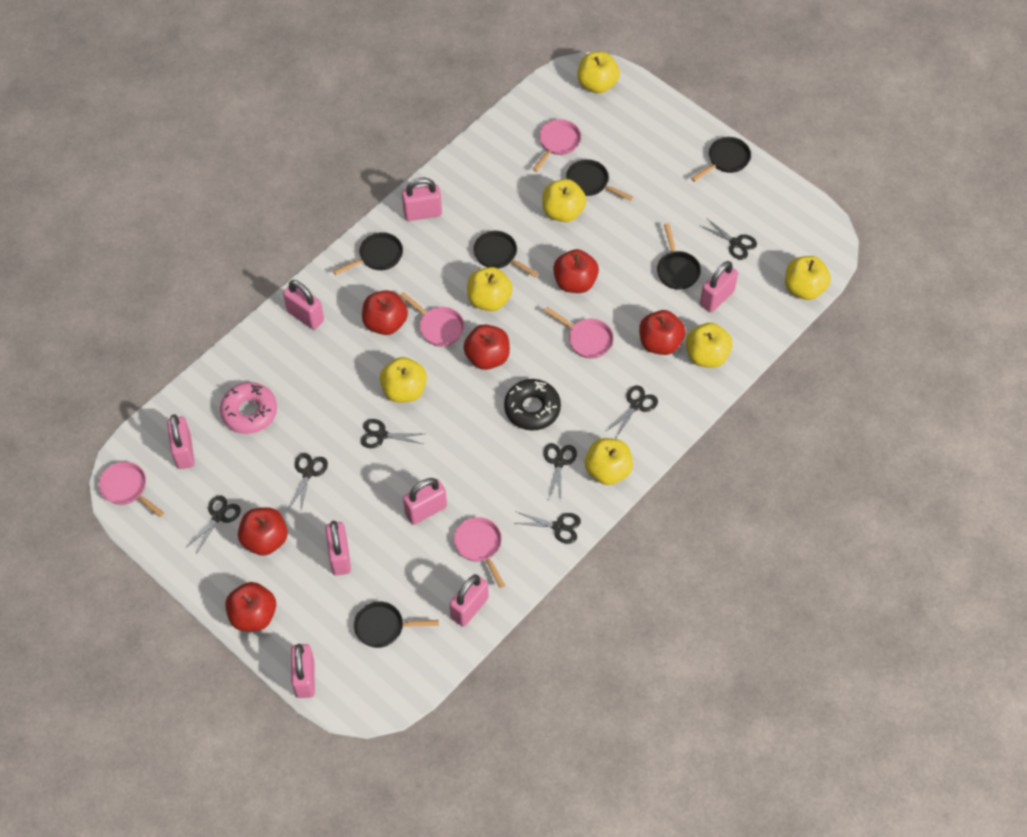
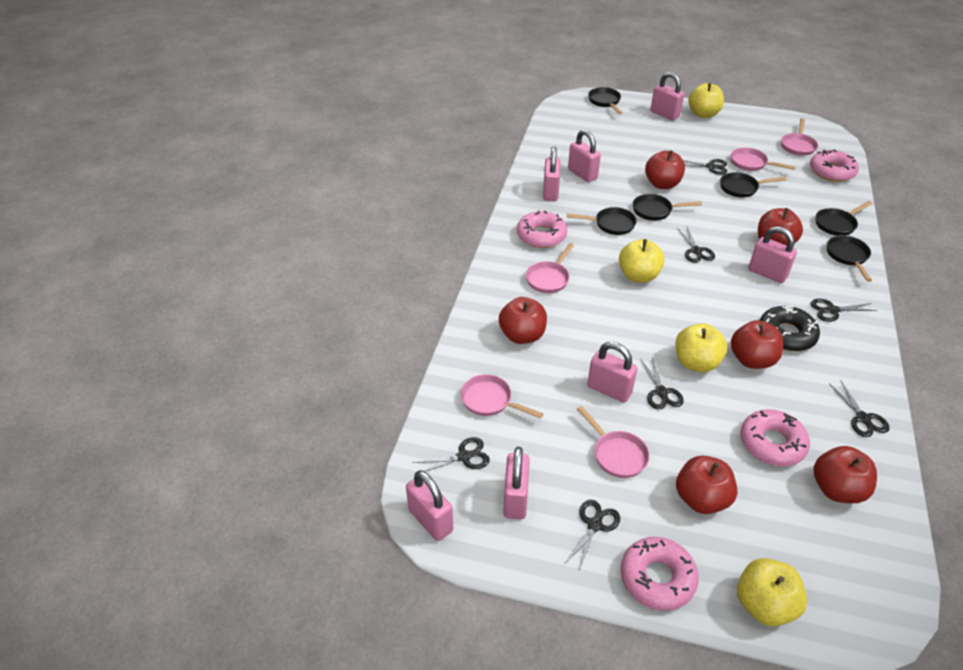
pink donut: 1 -> 4
pink padlock: 8 -> 7
yellow apple: 7 -> 4

